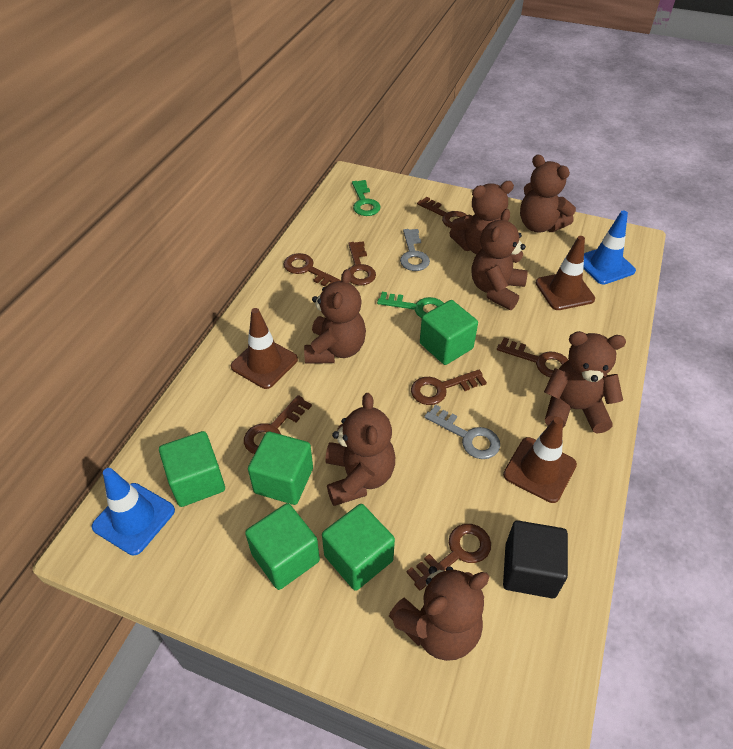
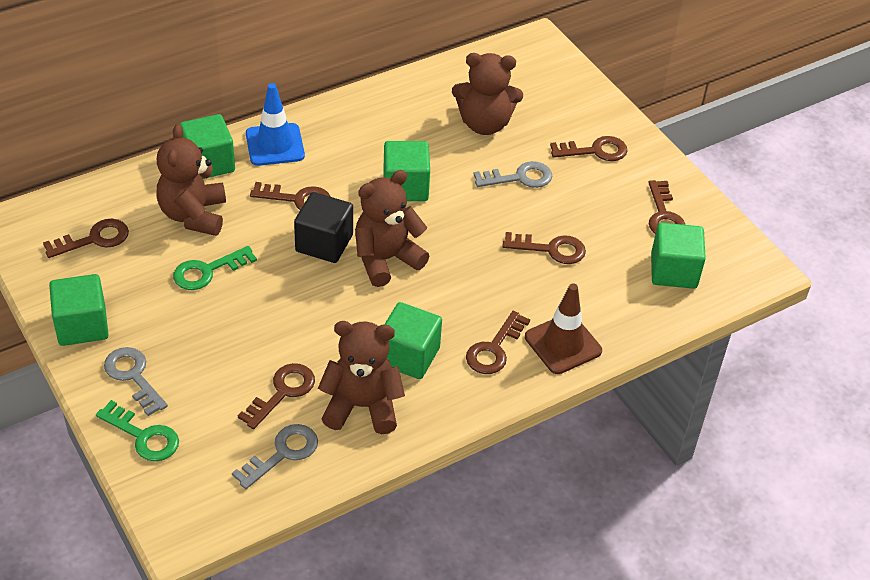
blue traffic cone: 2 -> 1
brown teddy bear: 7 -> 4
brown traffic cone: 3 -> 1
grey key: 2 -> 3

